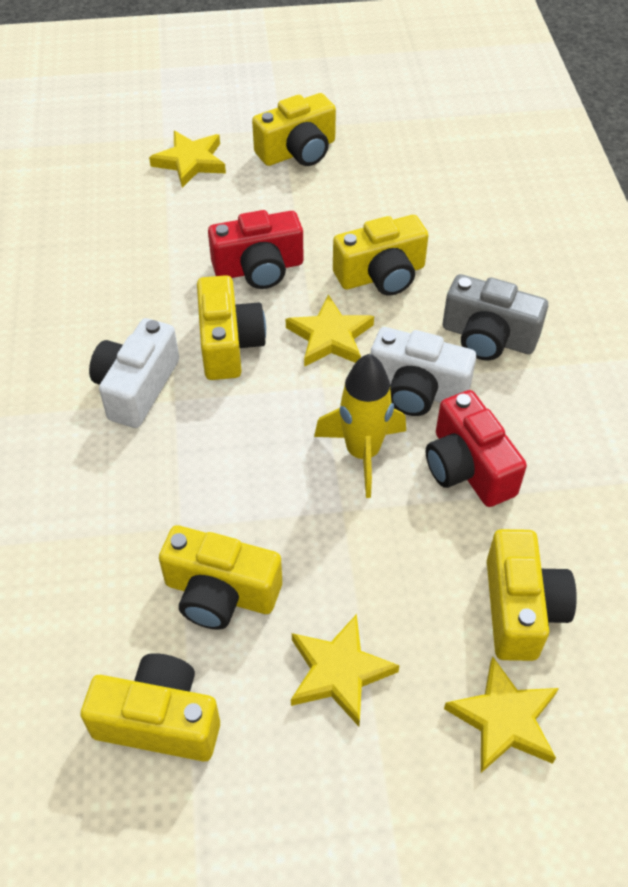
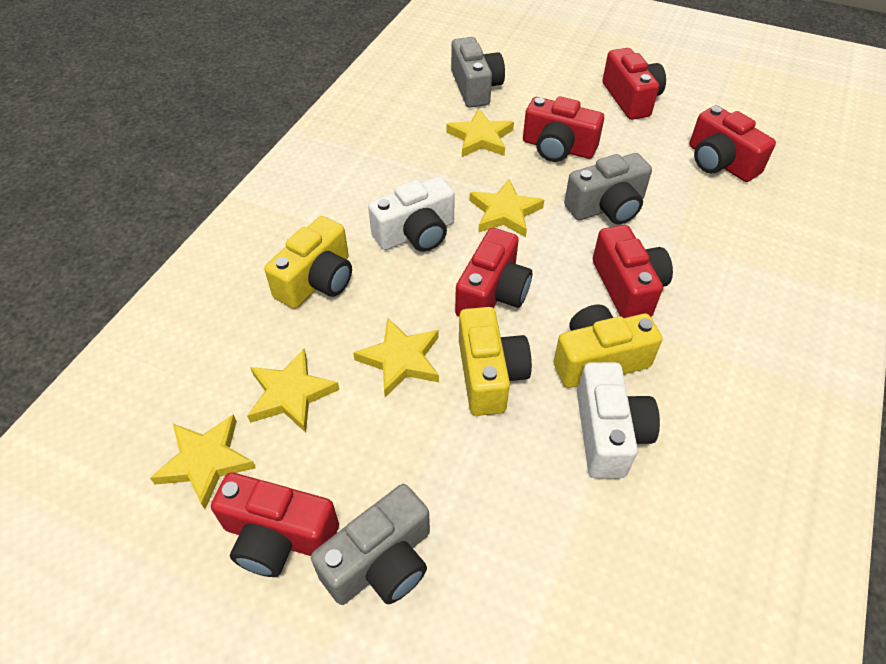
grey camera: 1 -> 3
red camera: 2 -> 6
yellow camera: 6 -> 3
yellow rocket: 1 -> 0
yellow star: 4 -> 5

